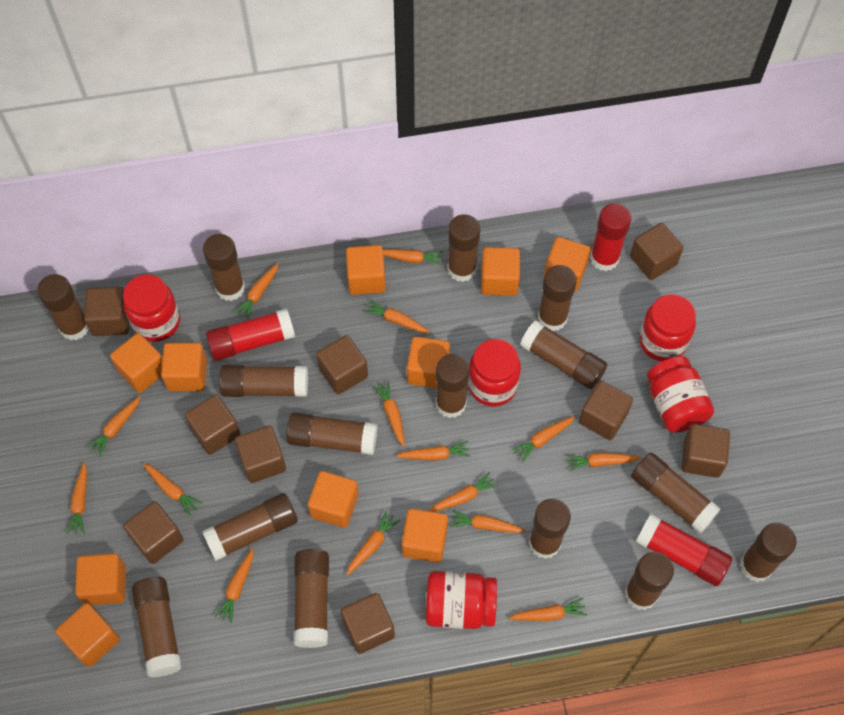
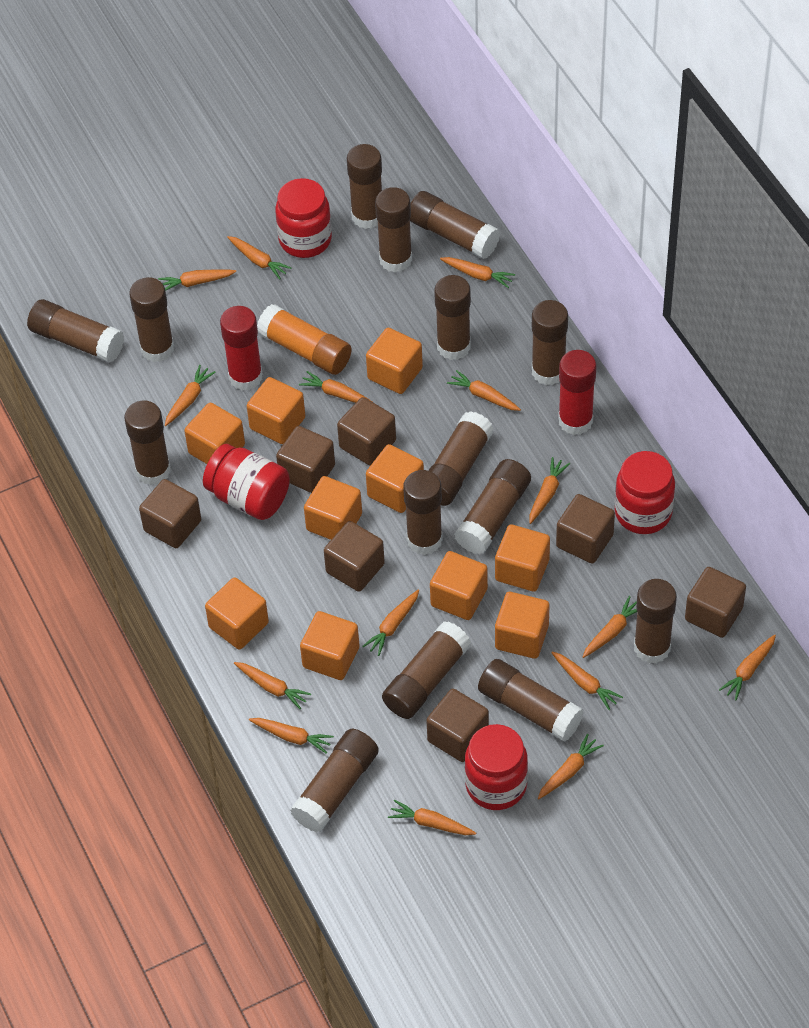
brown cube: 9 -> 7
orange glue stick: 0 -> 1
red glue stick: 3 -> 2
red jar: 5 -> 4

